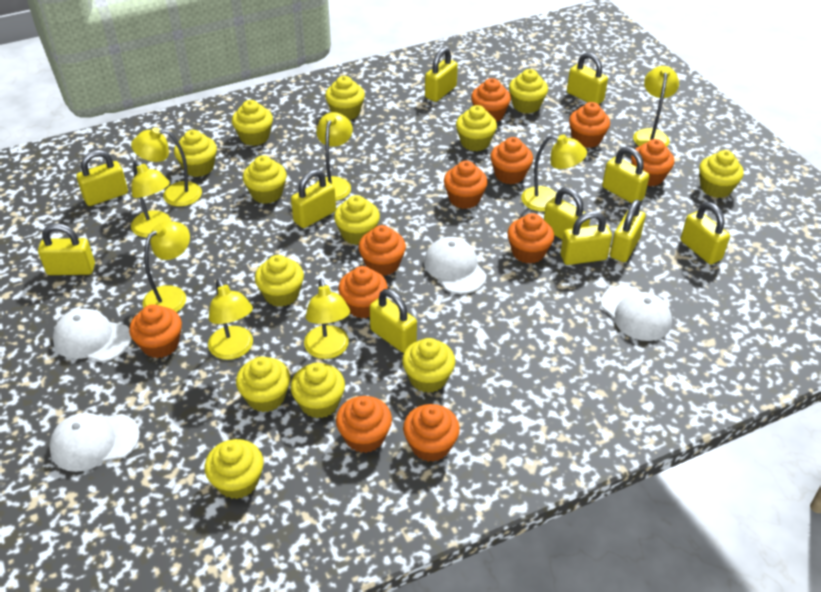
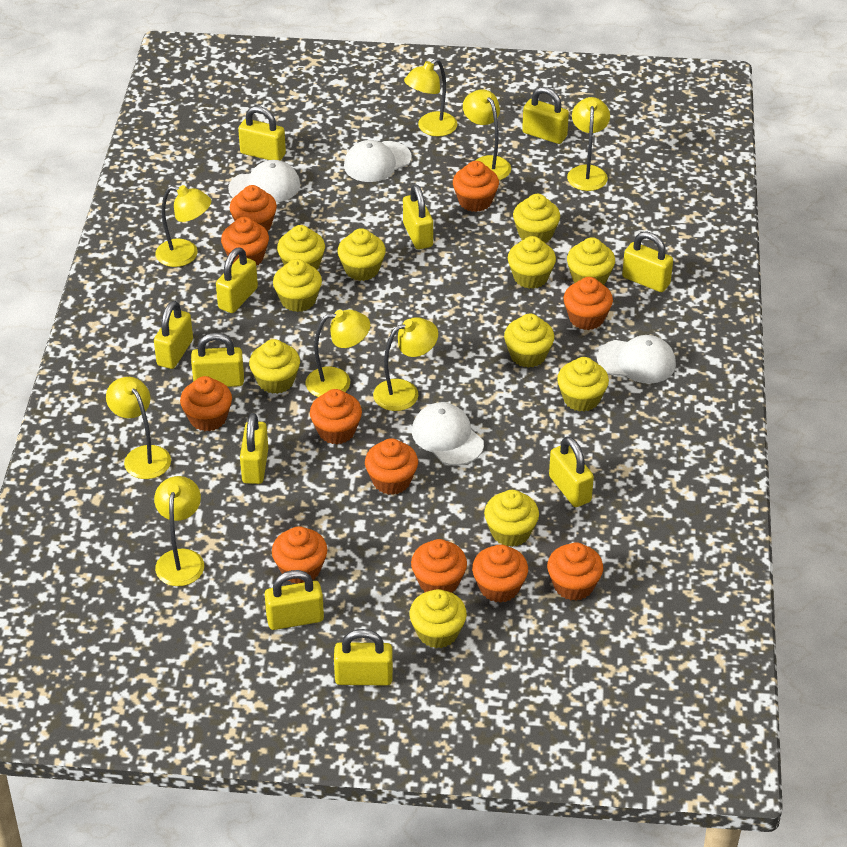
yellow cupcake: 13 -> 11

